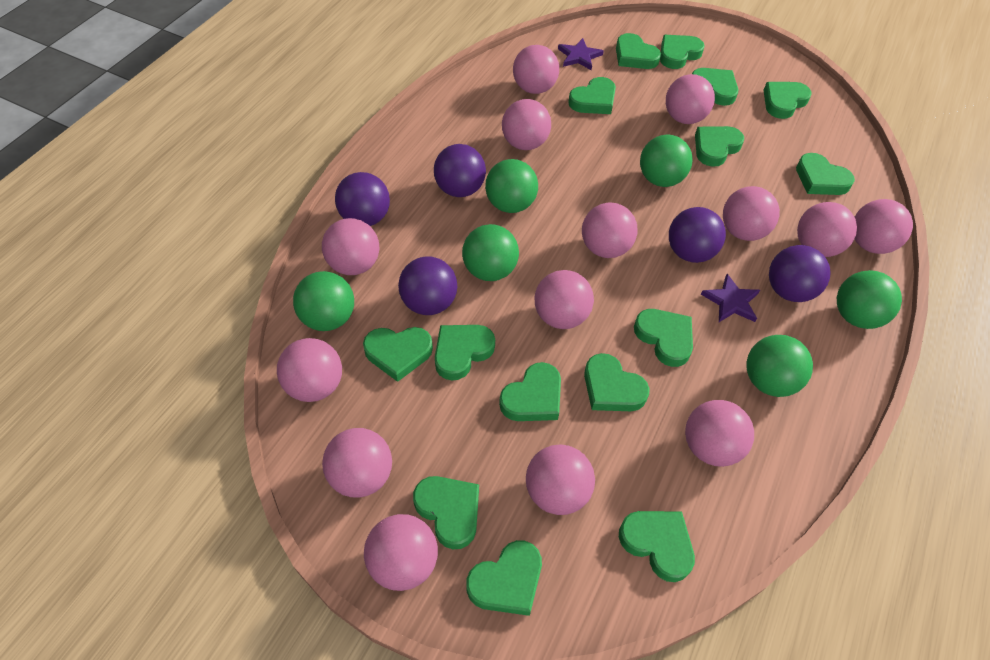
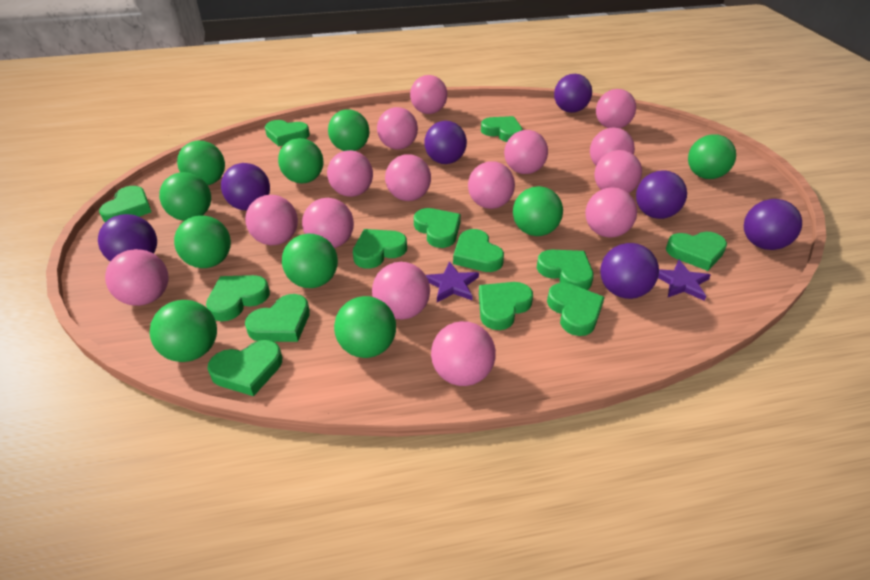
green ball: 6 -> 10
green heart: 15 -> 13
pink ball: 14 -> 15
purple ball: 5 -> 7

